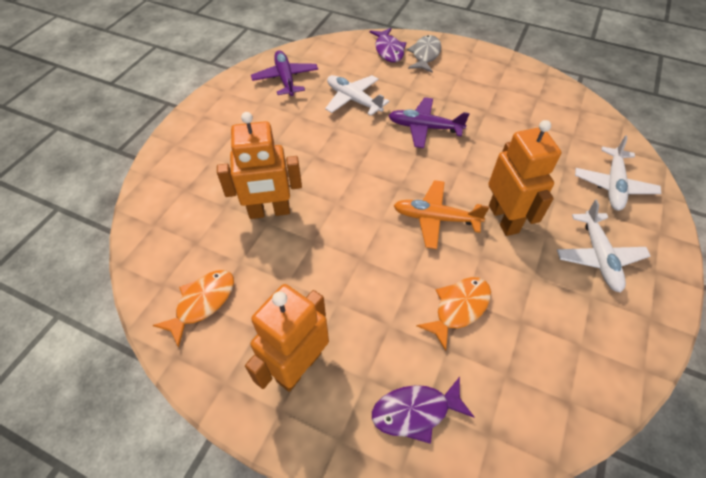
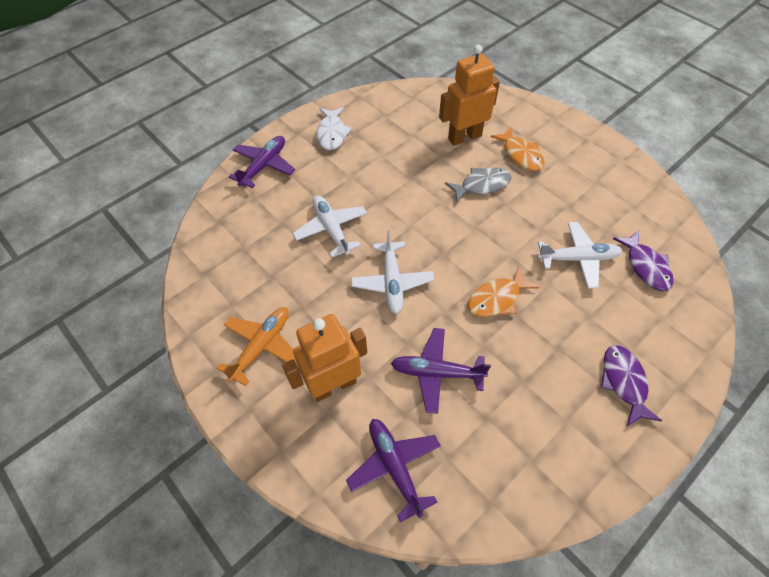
orange robot: 3 -> 2
purple plane: 2 -> 3
white fish: 0 -> 1

